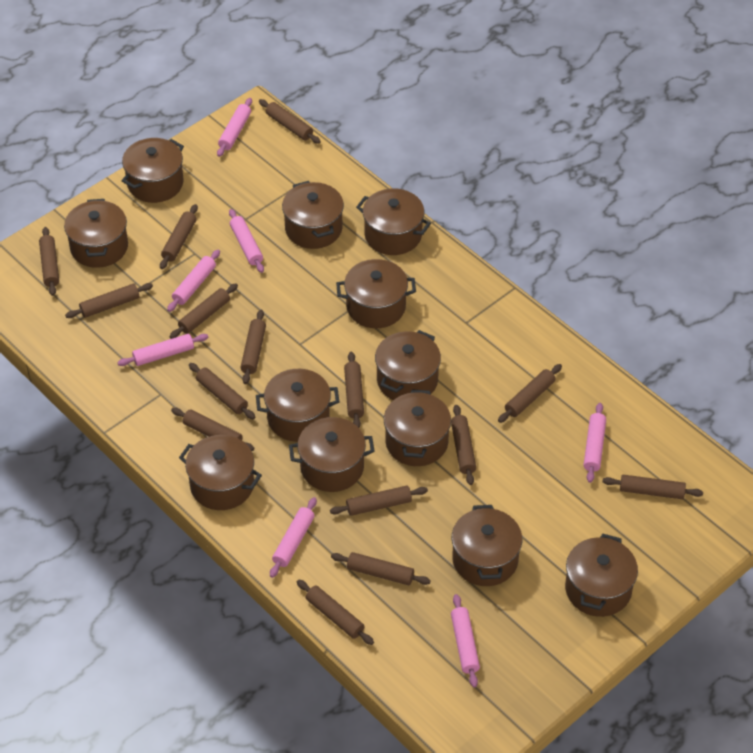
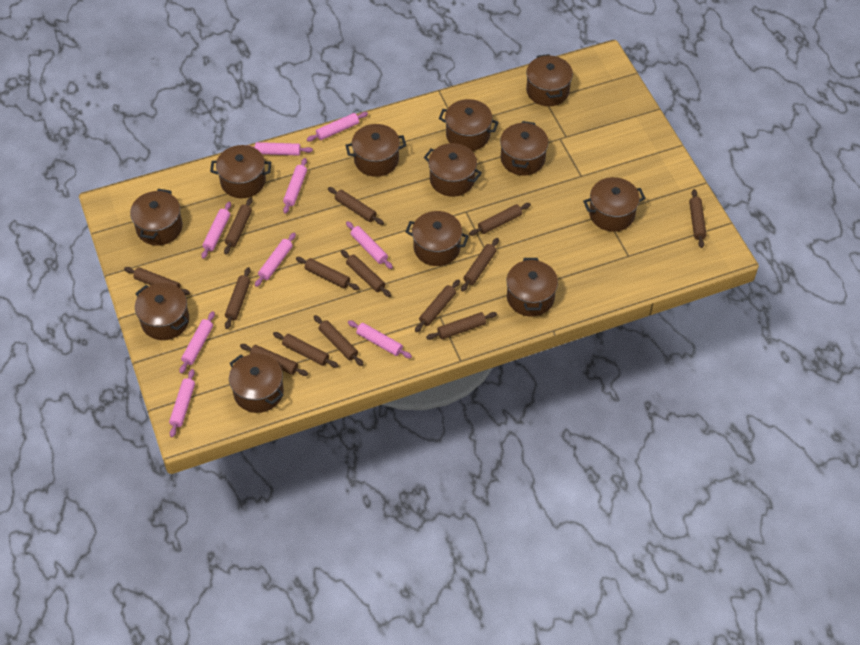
brown rolling pin: 15 -> 14
pink rolling pin: 7 -> 9

